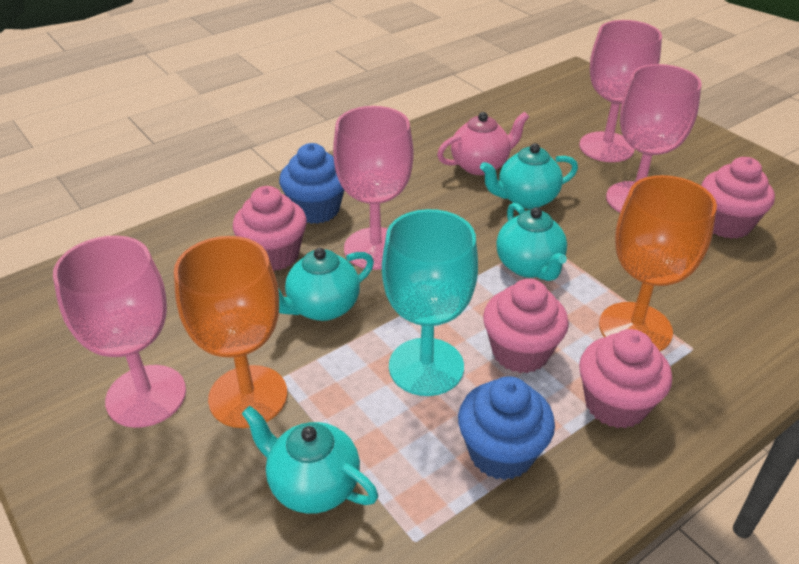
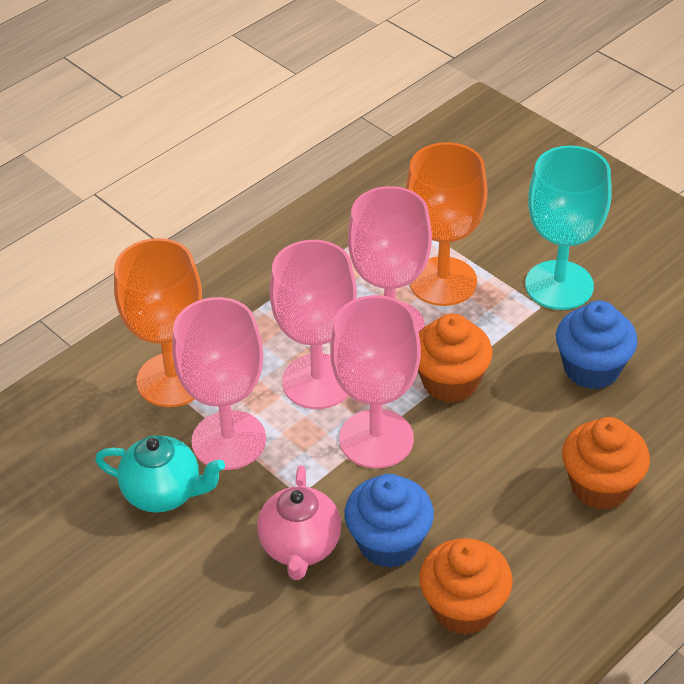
orange cupcake: 0 -> 3
pink cupcake: 4 -> 0
turquoise teapot: 4 -> 1

